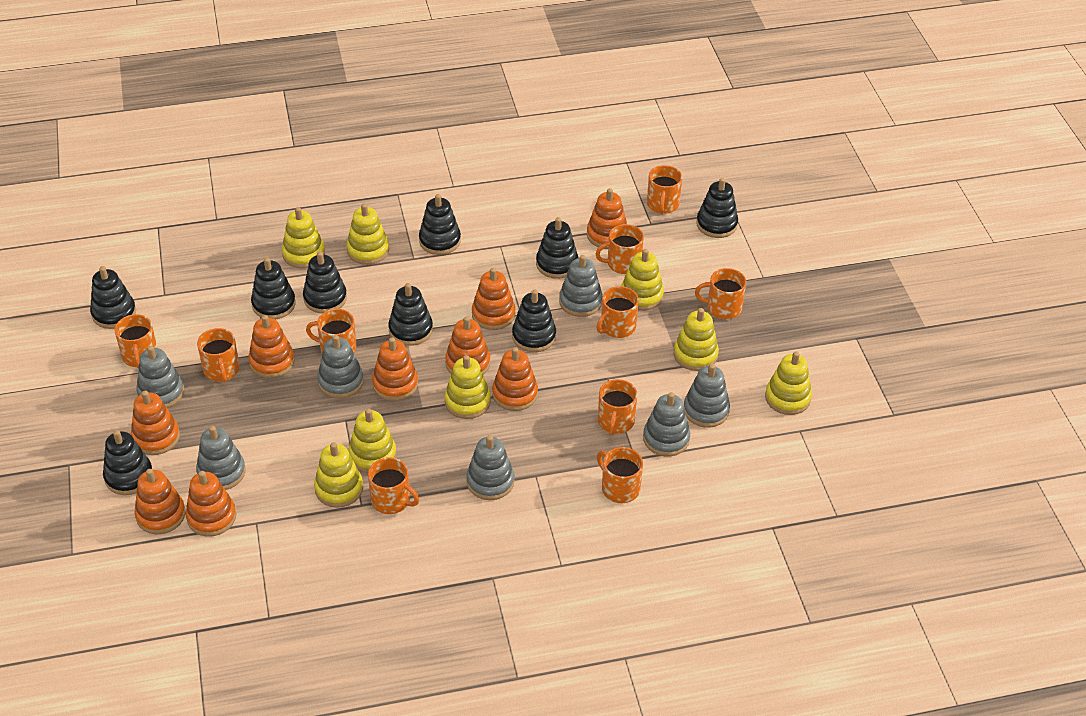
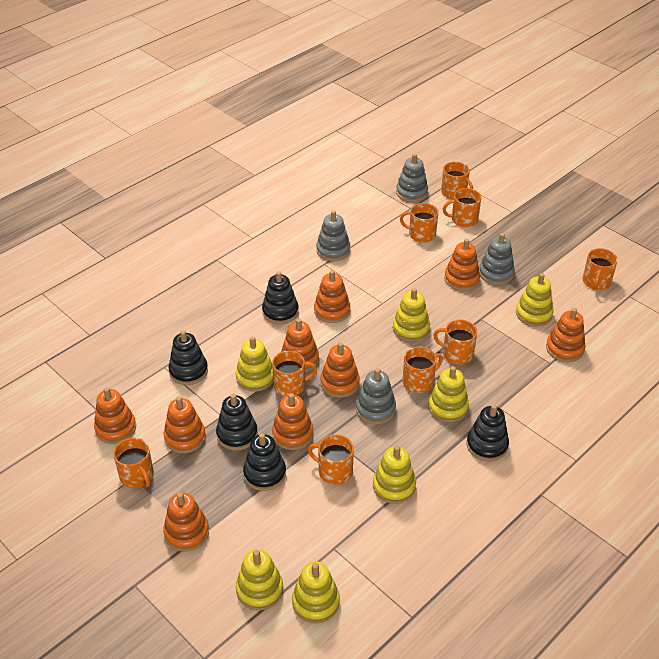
black stacking toy: 9 -> 5
grey stacking toy: 7 -> 4
orange mug: 10 -> 9
yellow stacking toy: 8 -> 7

